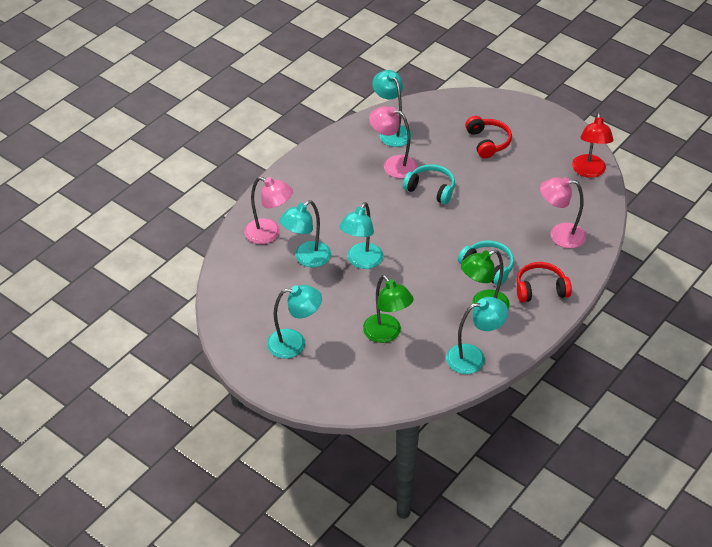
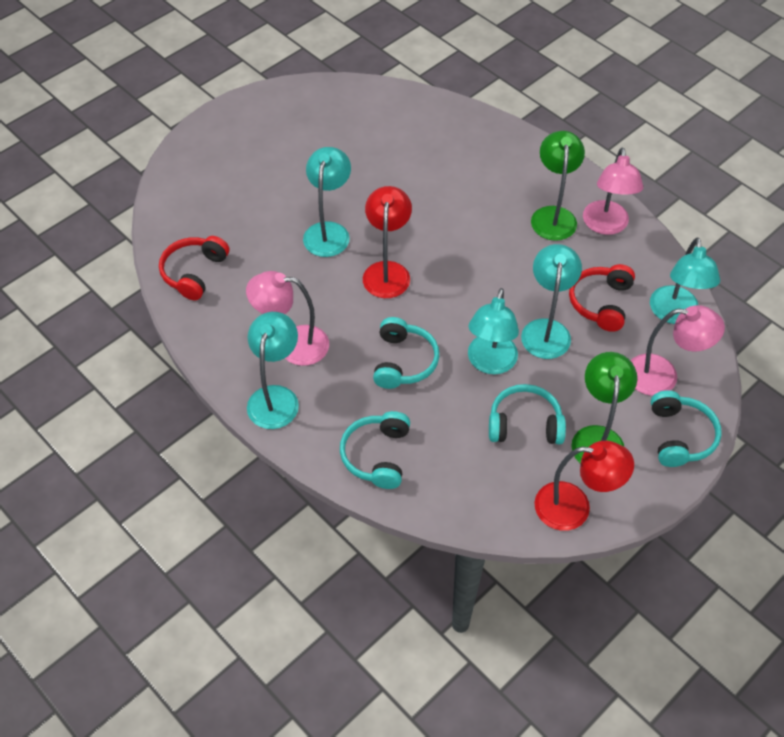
red lamp: 1 -> 2
turquoise headphones: 2 -> 4

